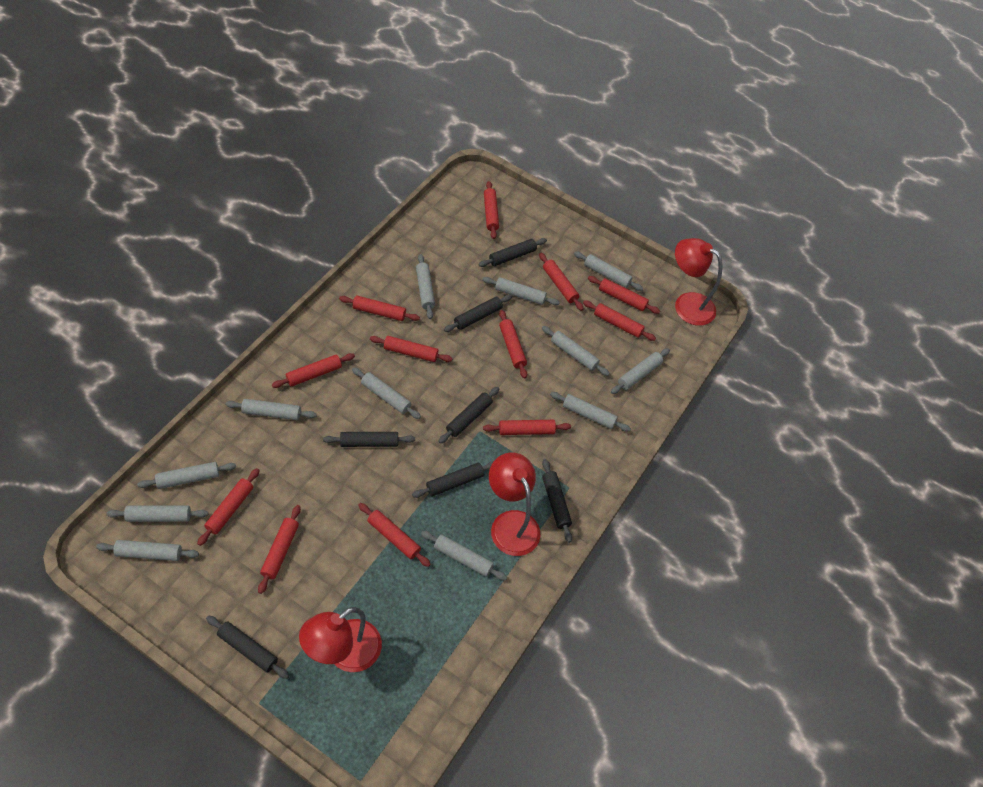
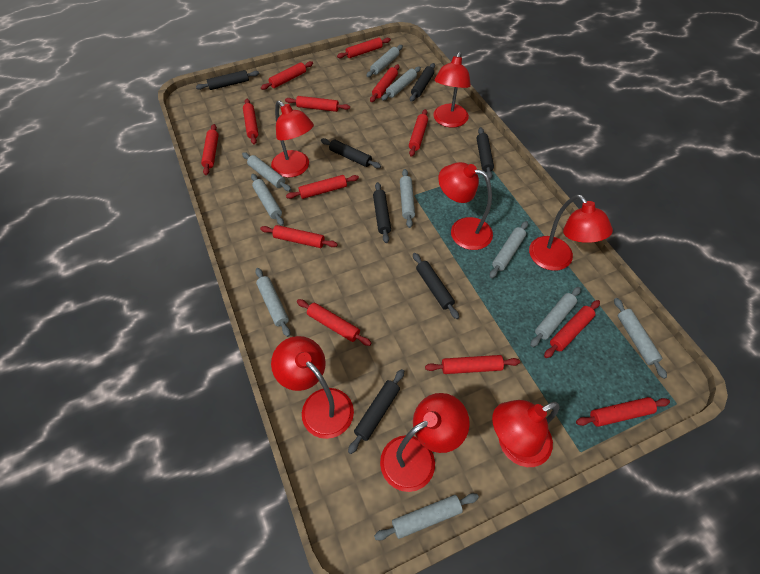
grey rolling pin: 12 -> 10
red lamp: 3 -> 7
red rolling pin: 12 -> 13

